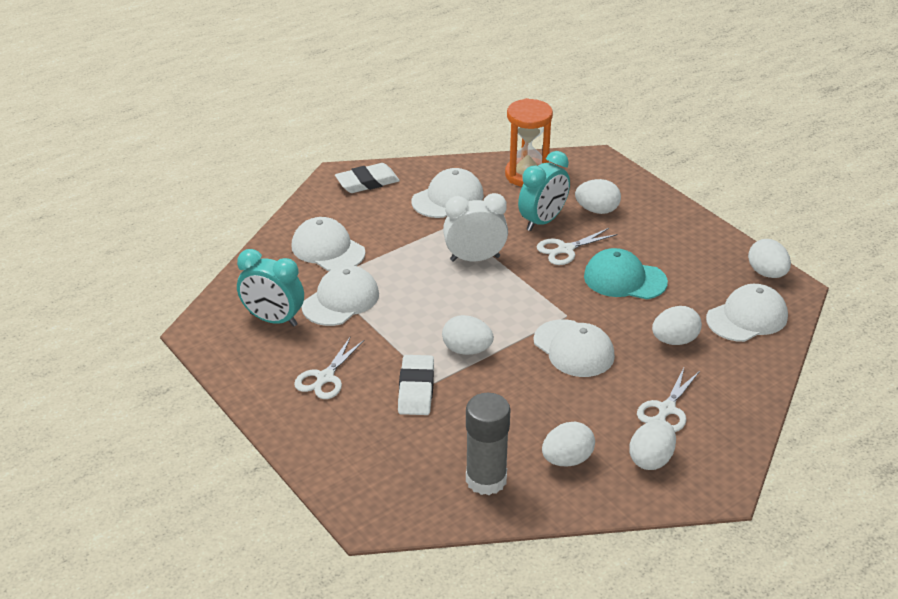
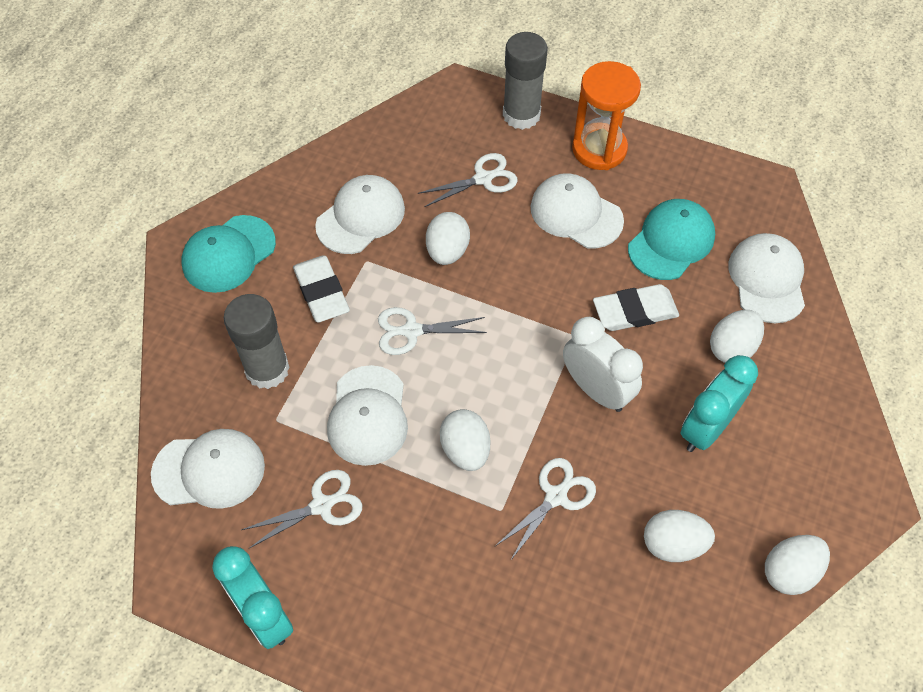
grey glue stick: 1 -> 2
turquoise cap: 1 -> 2
white egg: 6 -> 5
white scissors: 3 -> 4

